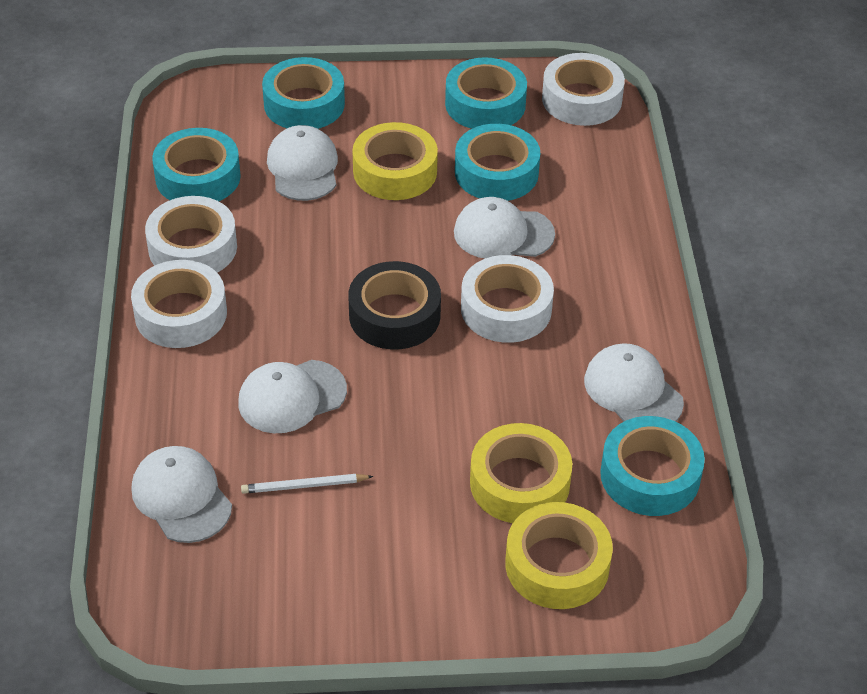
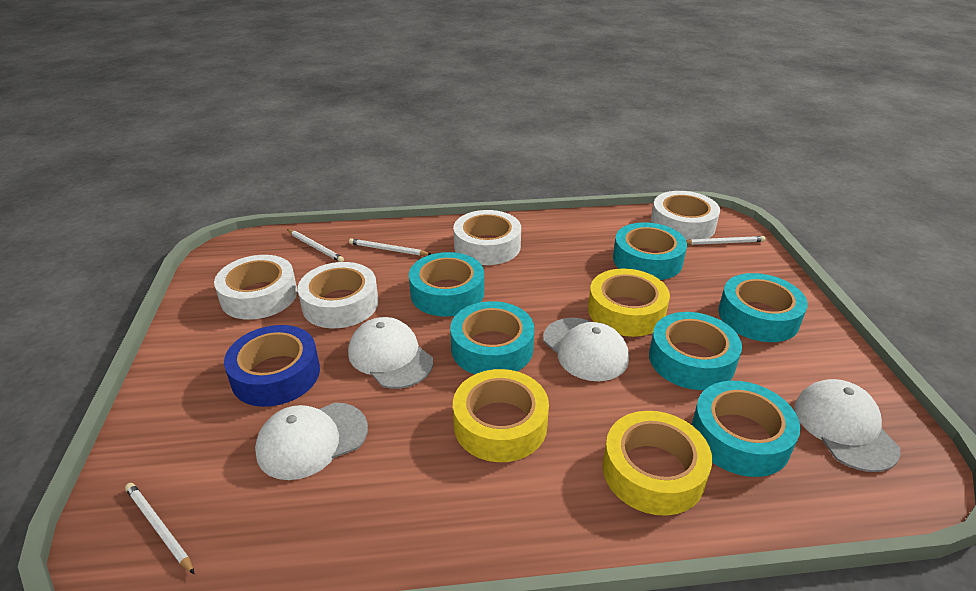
black tape: 1 -> 0
blue tape: 0 -> 1
turquoise tape: 5 -> 6
white cap: 5 -> 4
white pencil: 1 -> 4

